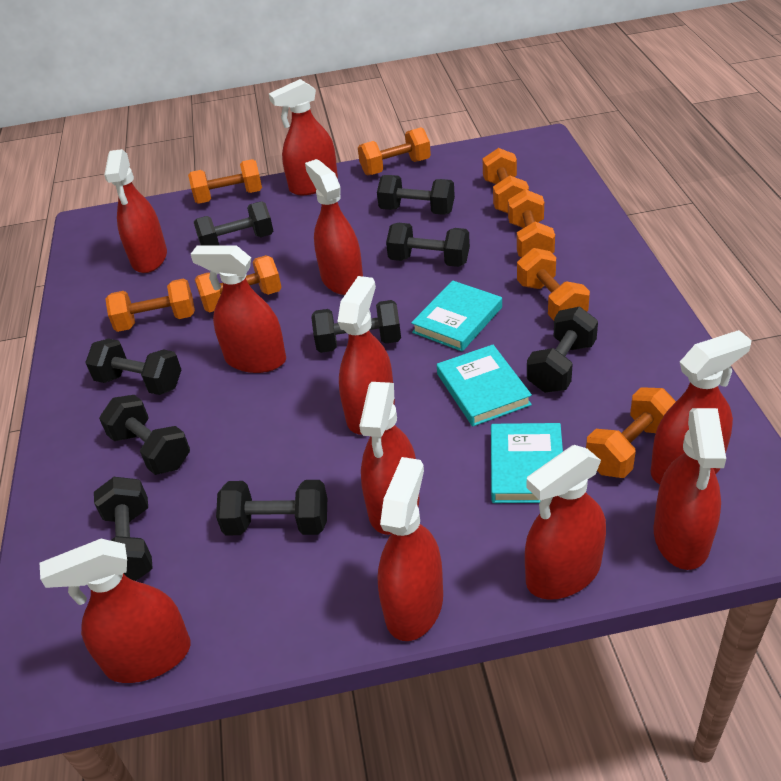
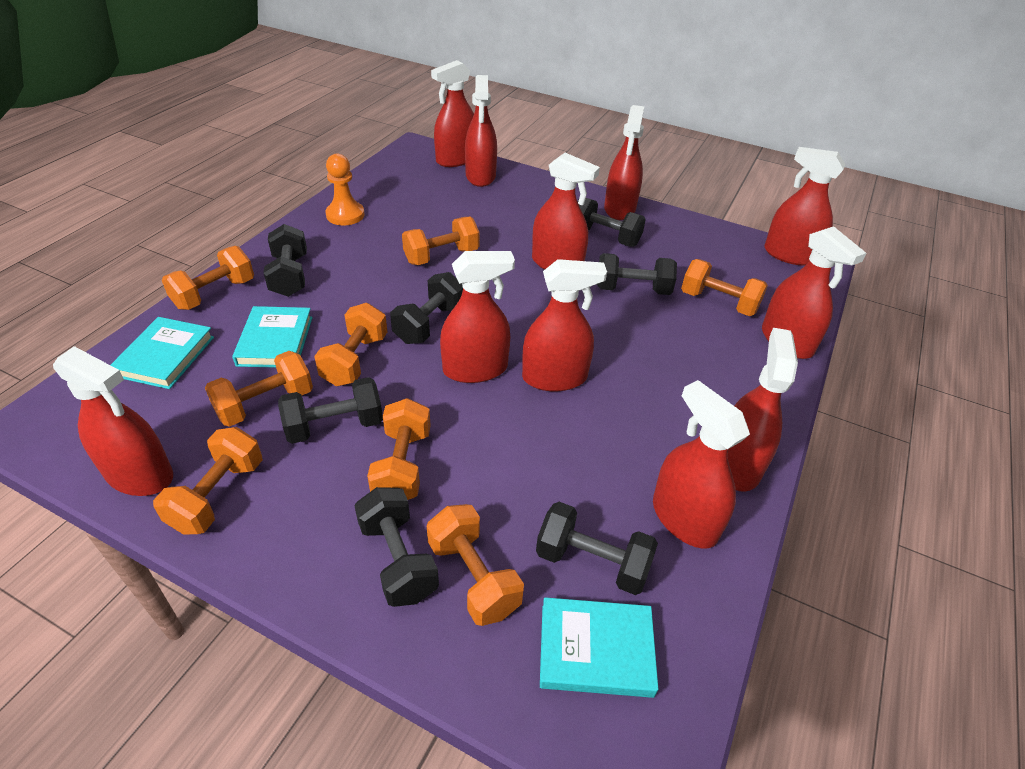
black dumbbell: 9 -> 7
orange pawn: 0 -> 1

